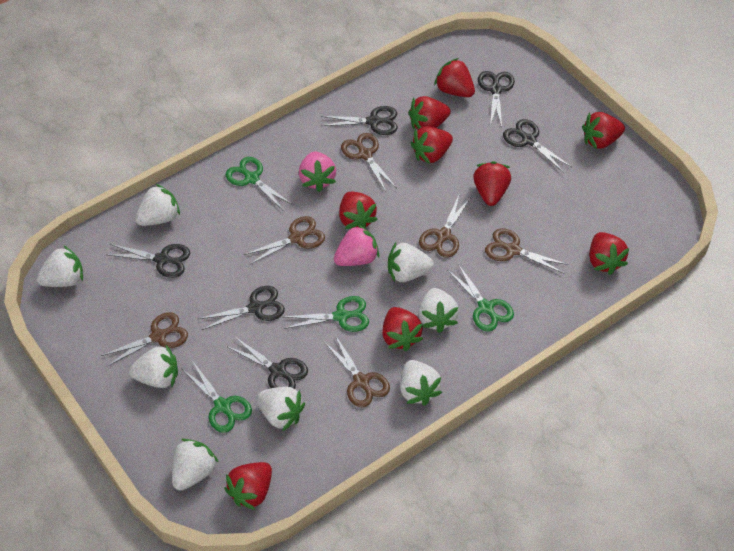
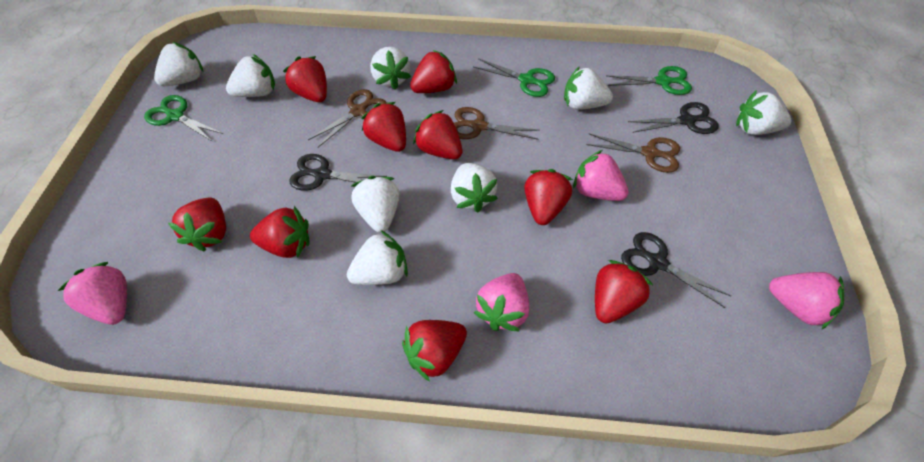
black scissors: 6 -> 3
brown scissors: 6 -> 3
green scissors: 4 -> 3
pink strawberry: 2 -> 4

